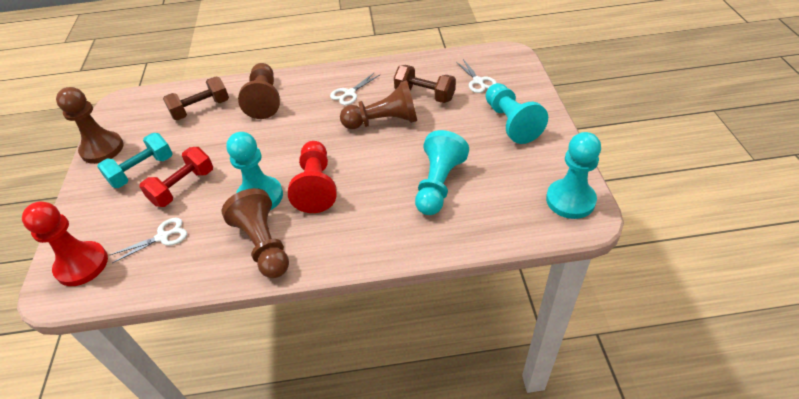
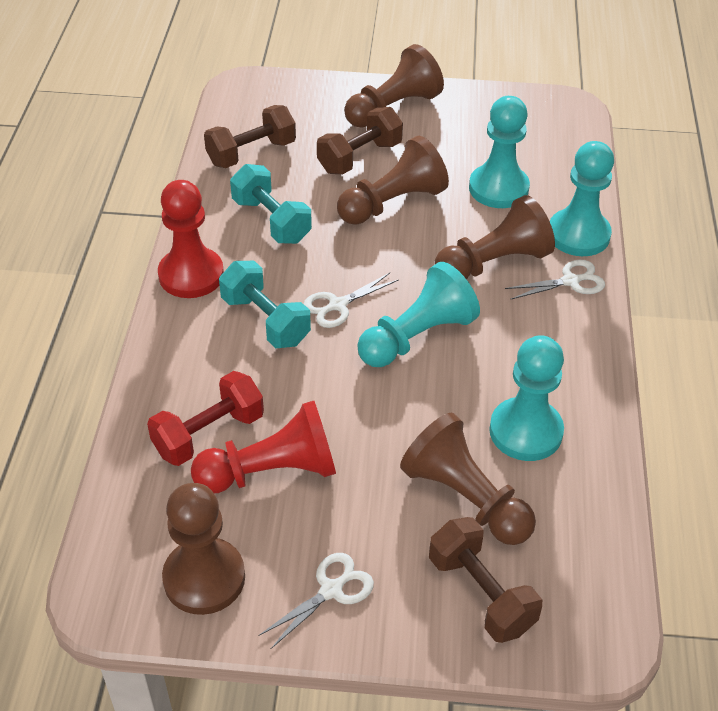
brown dumbbell: 2 -> 3
brown pawn: 4 -> 5
turquoise dumbbell: 1 -> 2

